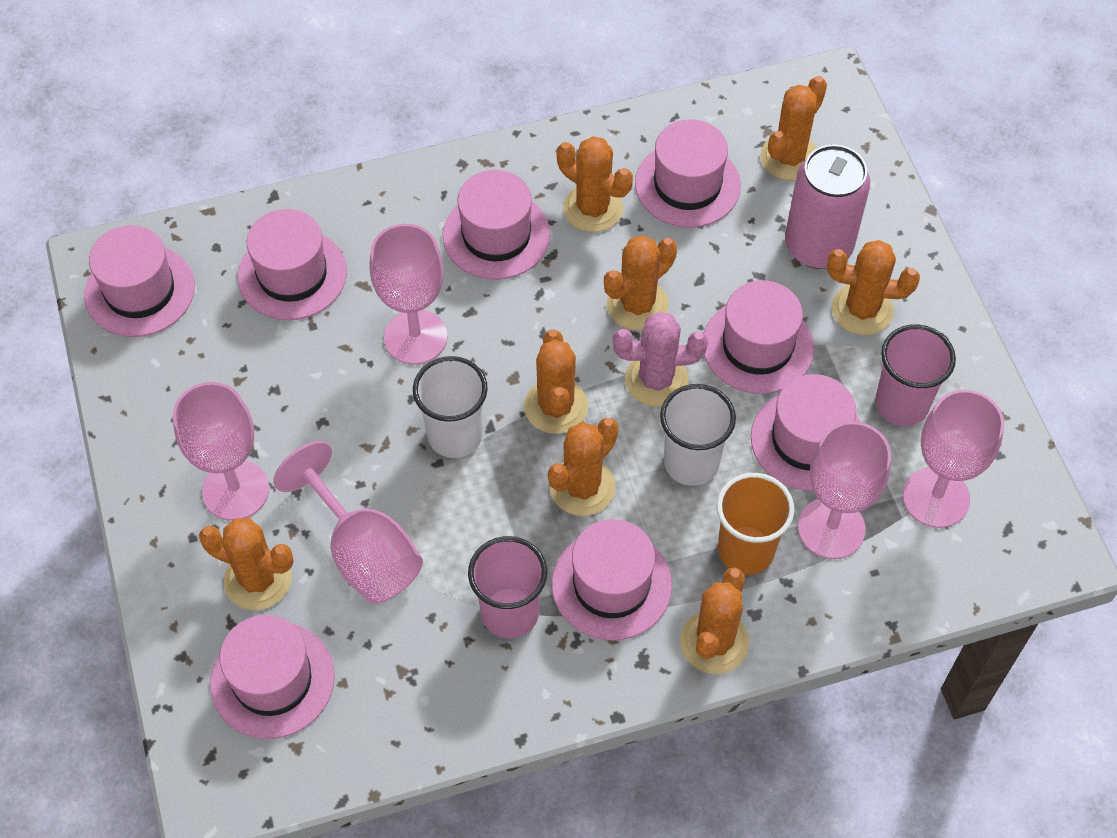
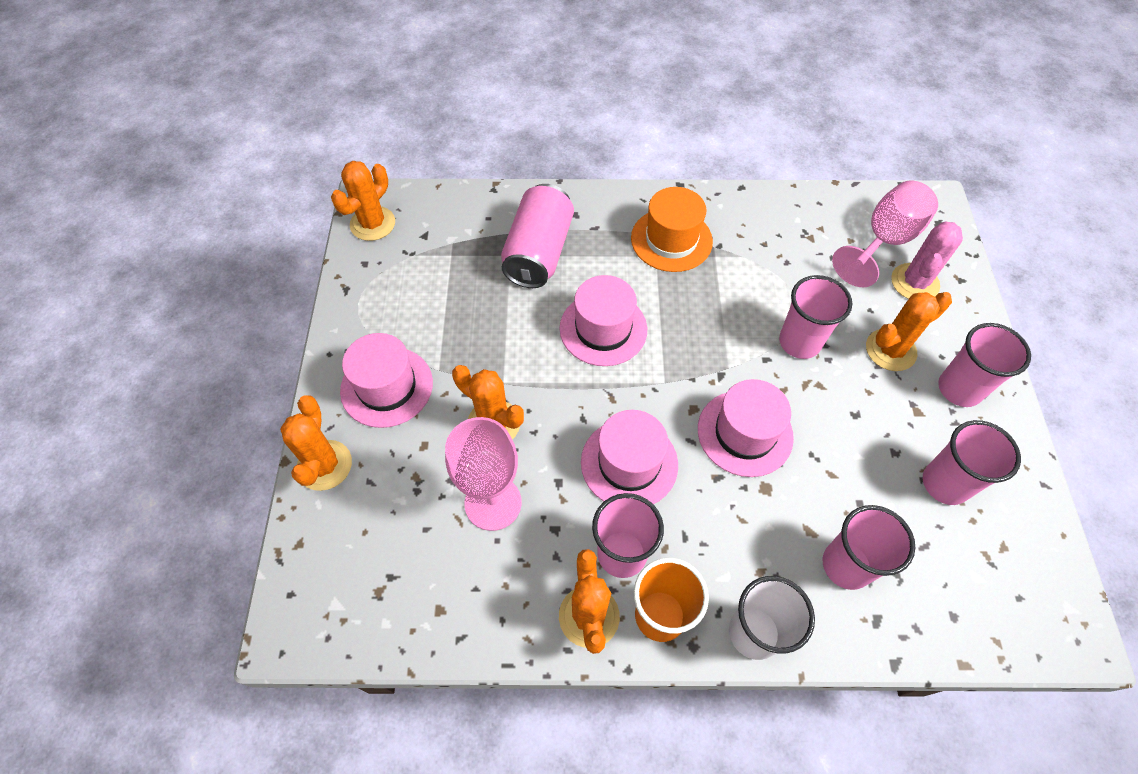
orange cactus: 8 -> 5
orange hat: 0 -> 1
pink cup: 2 -> 5
pink goblet: 5 -> 2
pink hat: 8 -> 4
white cup: 2 -> 1

